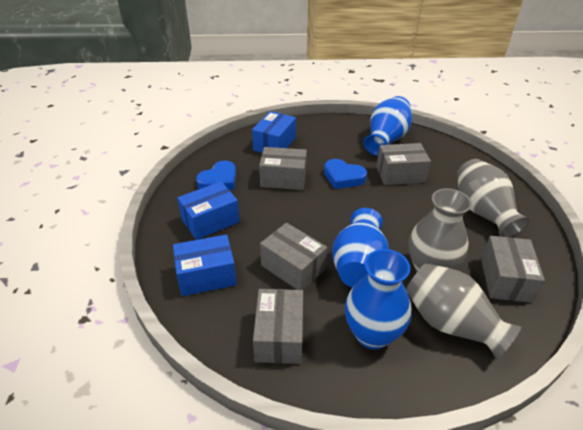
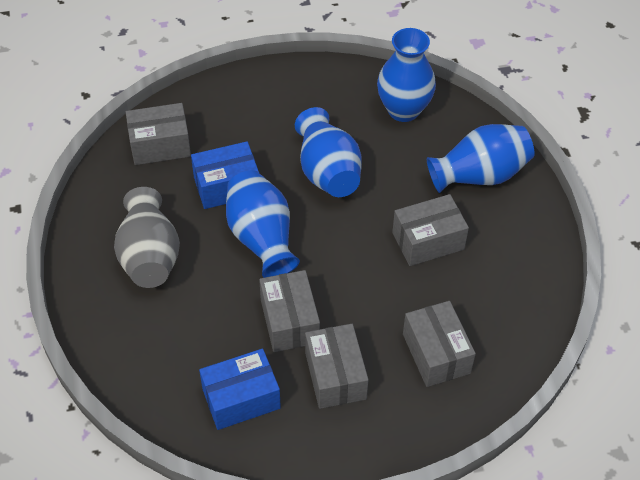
blue box: 3 -> 2
blue heart: 2 -> 0
blue vase: 3 -> 4
grey vase: 3 -> 1

